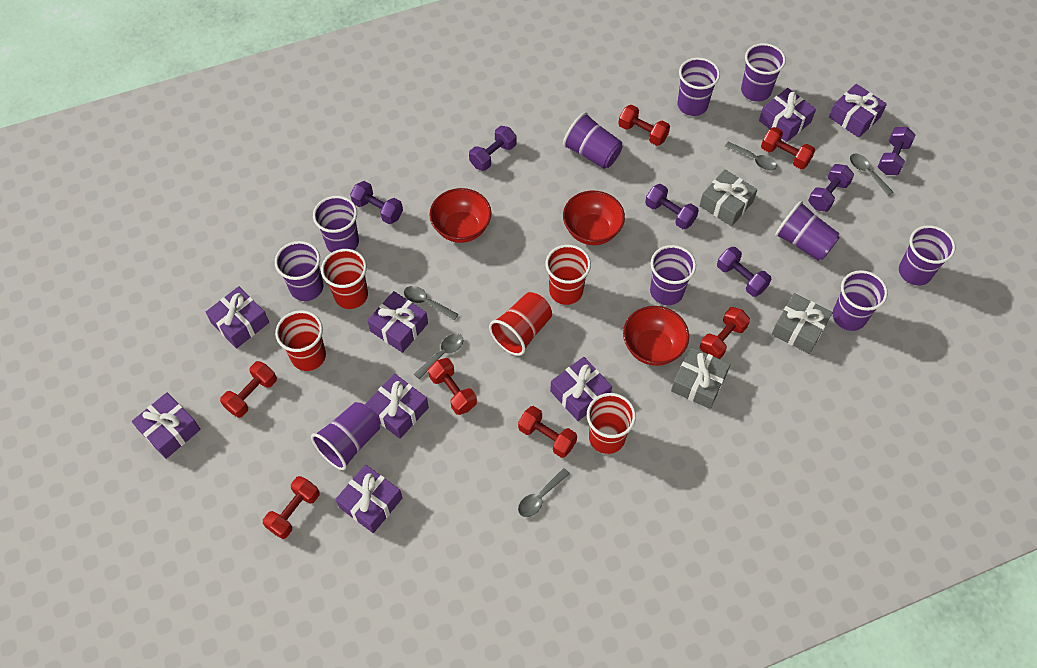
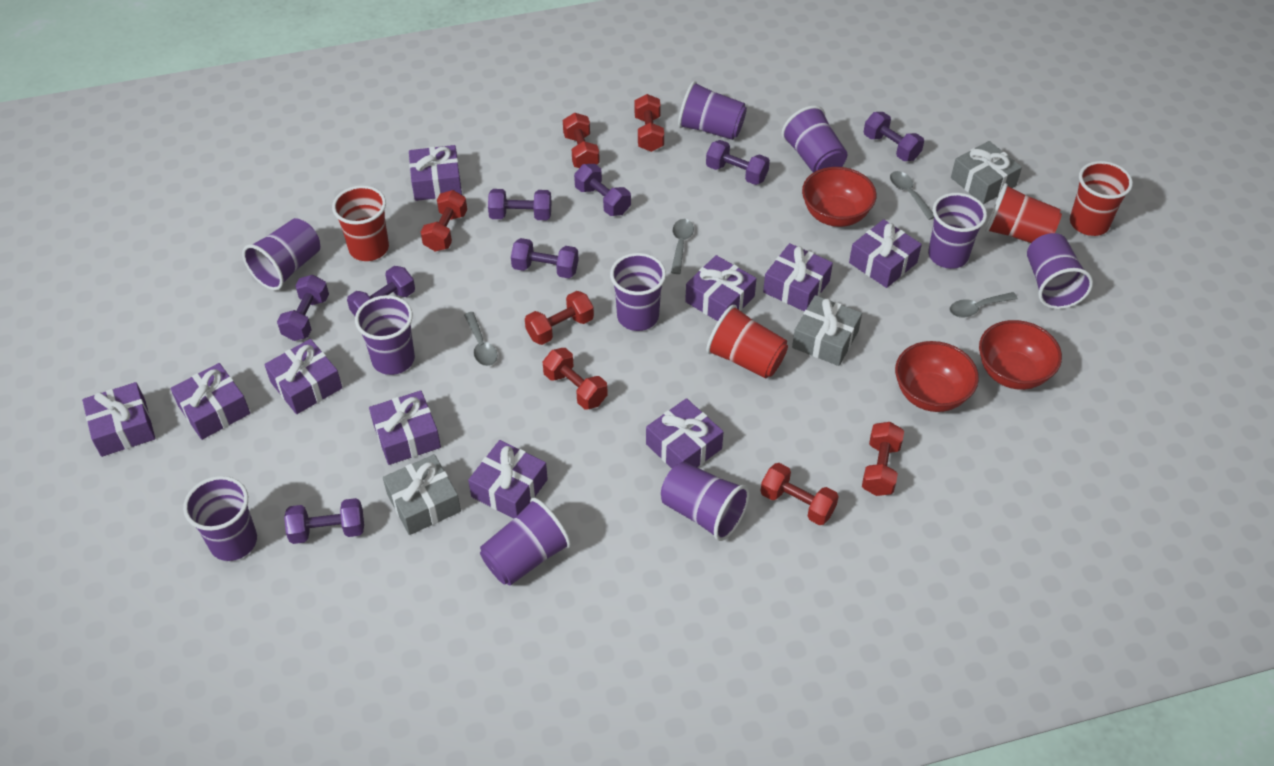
grey spoon: 5 -> 4
purple dumbbell: 6 -> 8
purple gift: 8 -> 10
red cup: 5 -> 4

